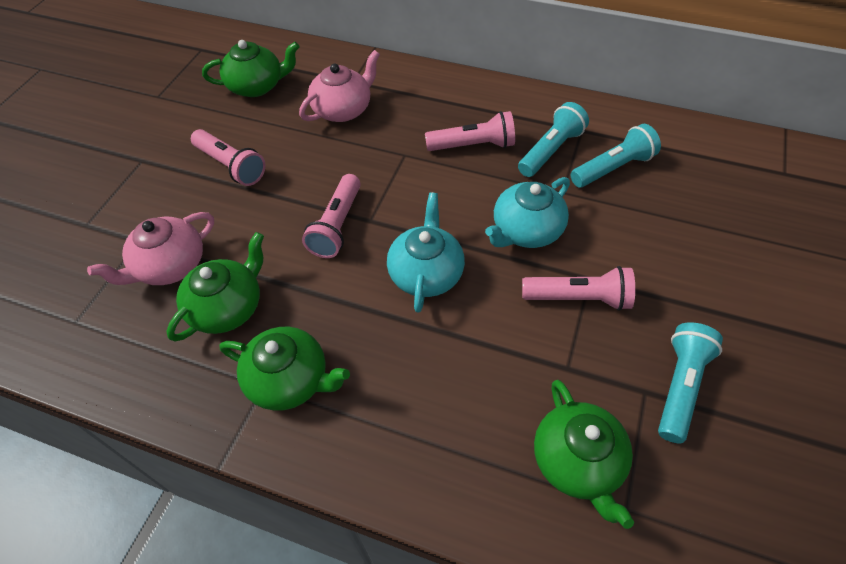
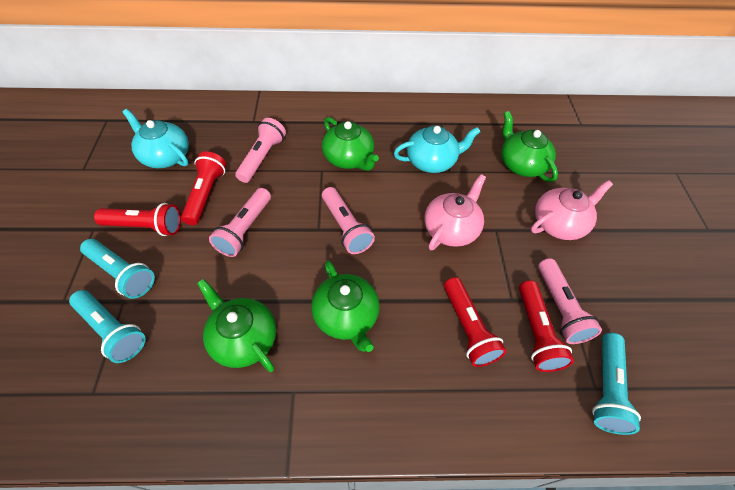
red flashlight: 0 -> 4

